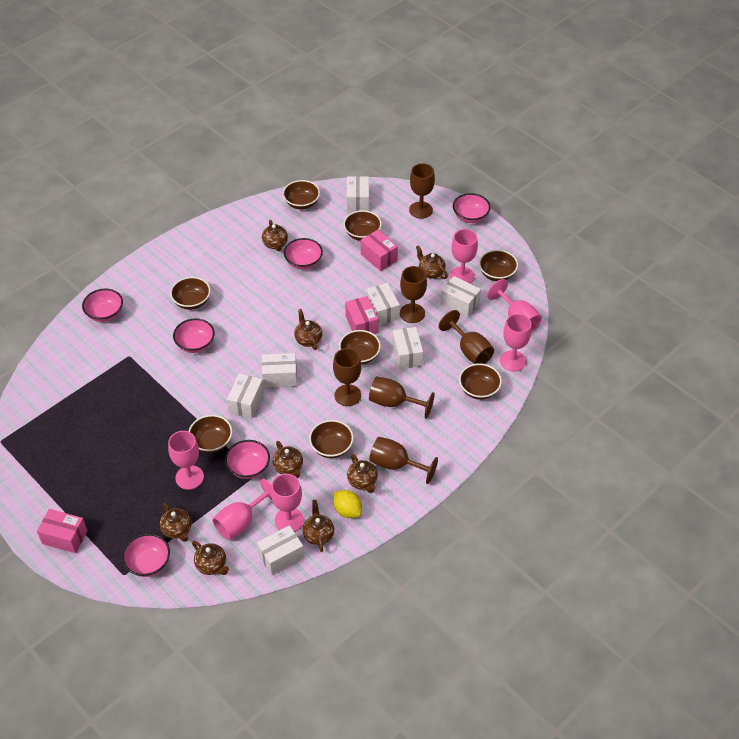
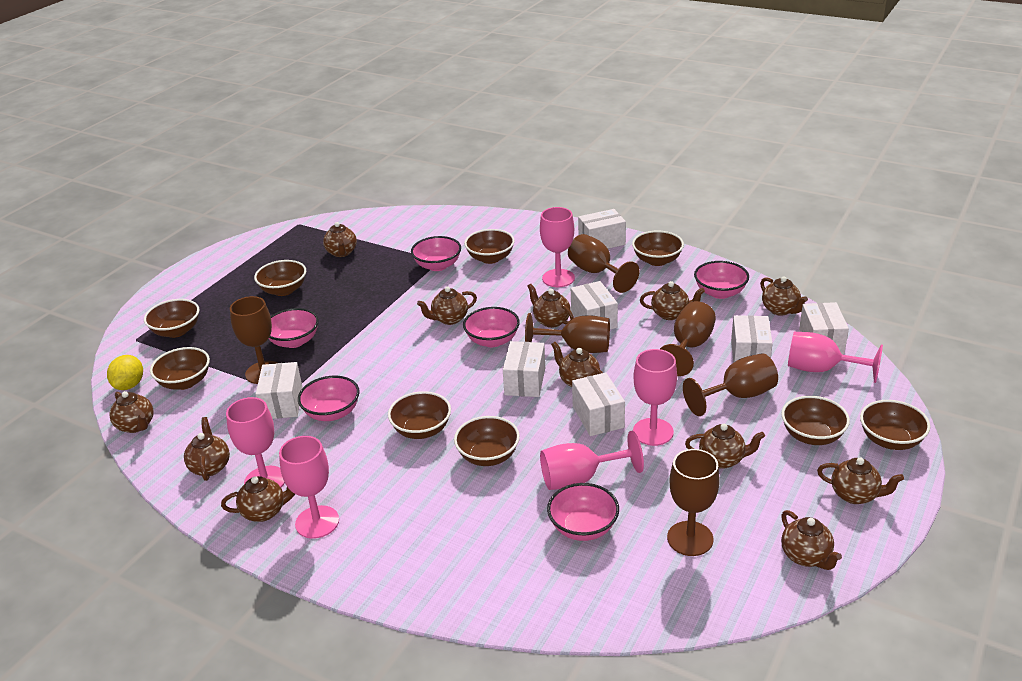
brown bowl: 8 -> 9
brown teapot: 8 -> 12
pink box: 3 -> 0

